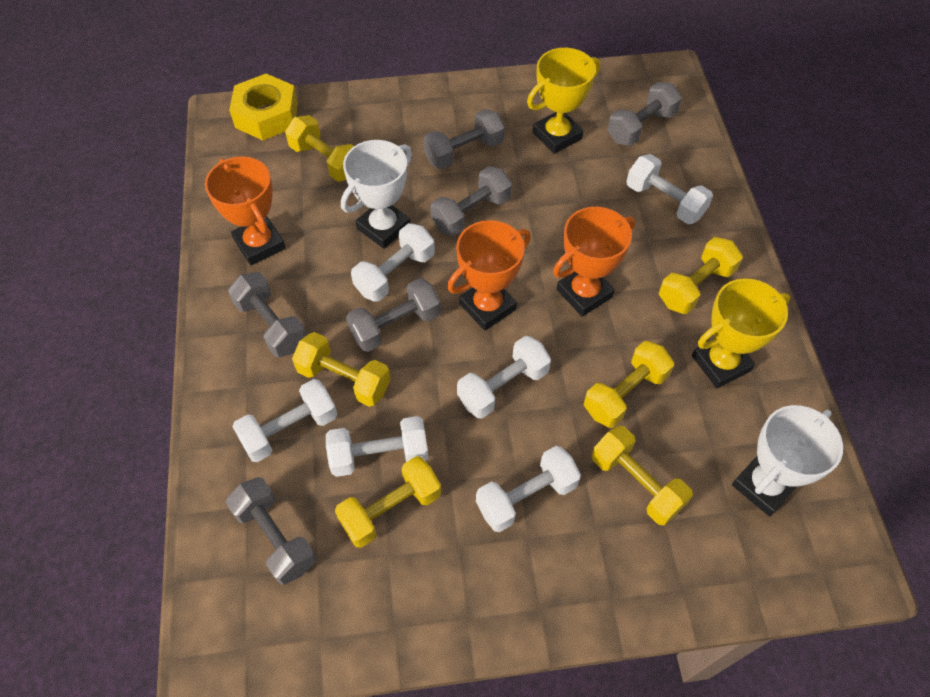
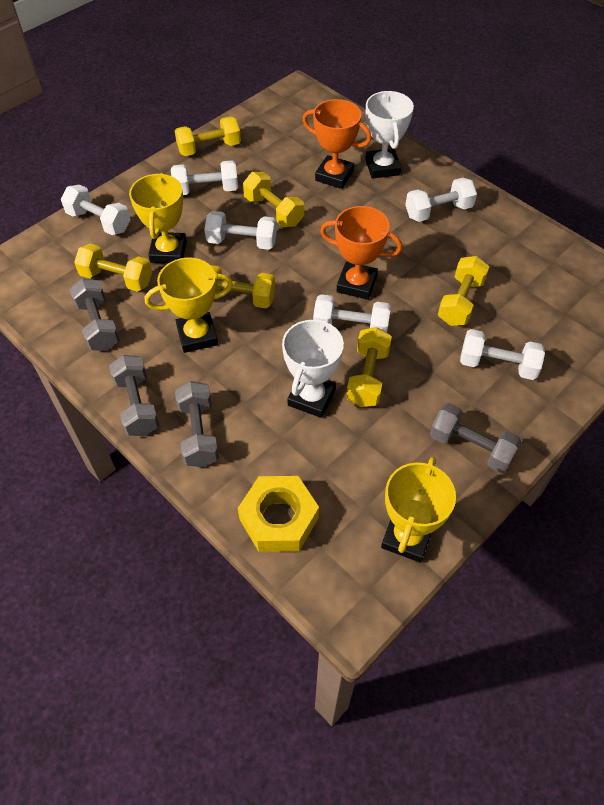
grey dumbbell: 6 -> 4
orange trophy: 3 -> 2
yellow trophy: 2 -> 3

